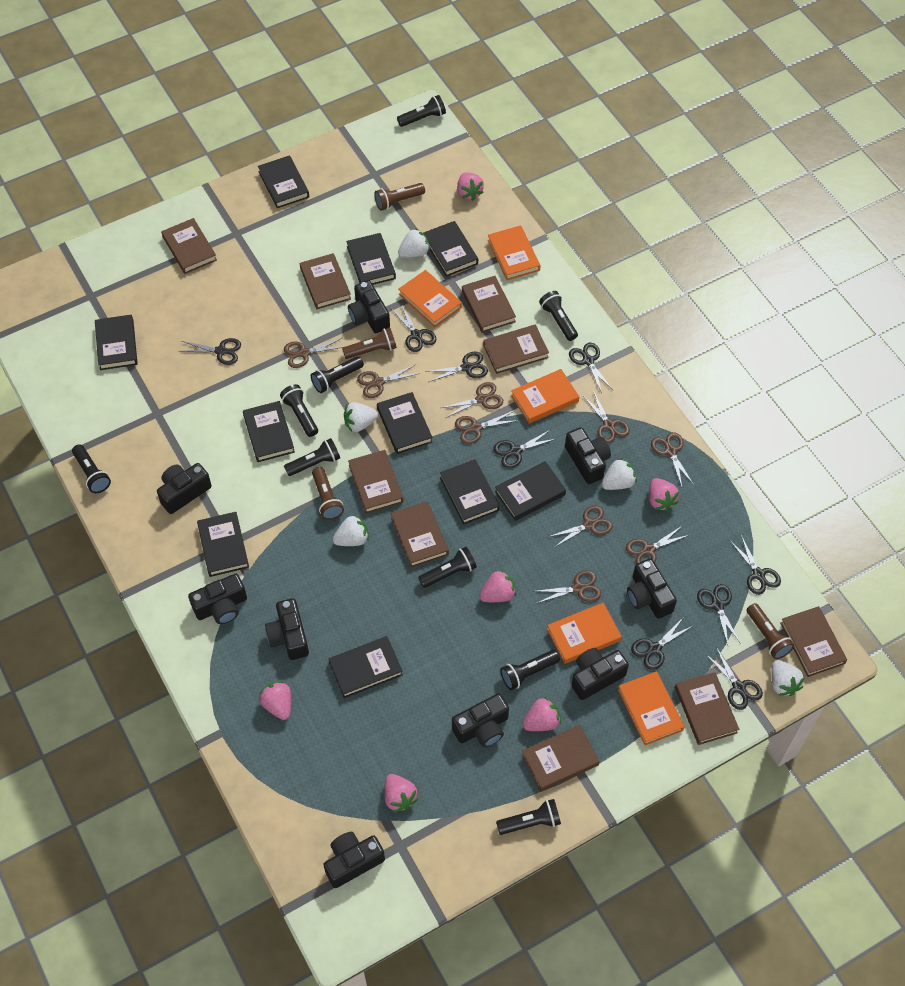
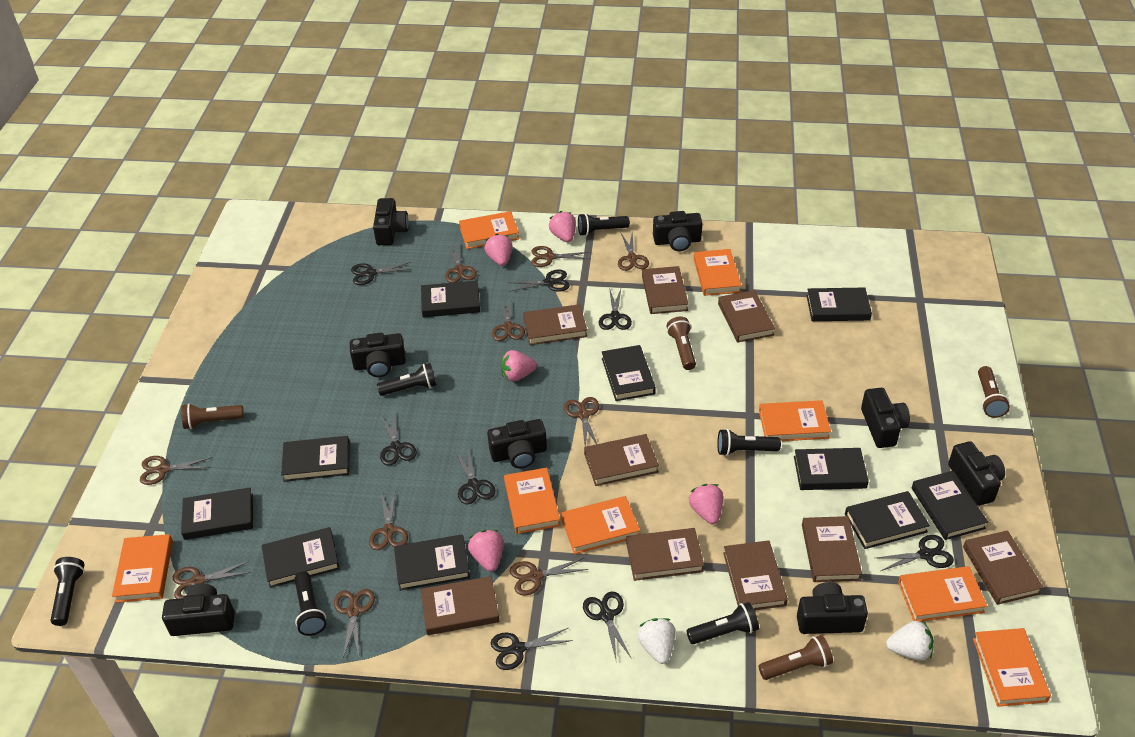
black camera: 9 -> 8
black flashlight: 9 -> 6
black scissors: 9 -> 8
brown scissors: 9 -> 10
orange book: 5 -> 8
pink strawberry: 6 -> 5
white strawberry: 5 -> 2

